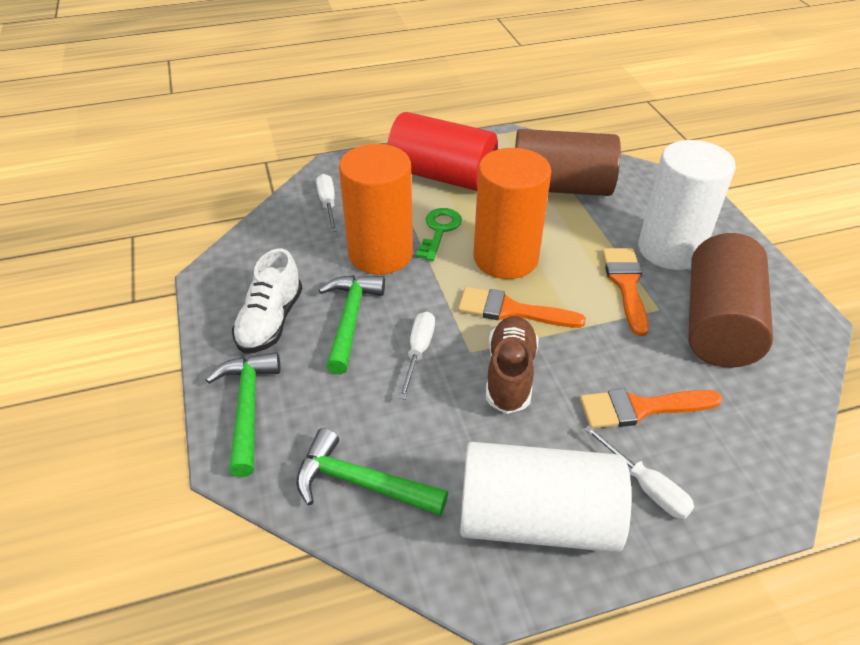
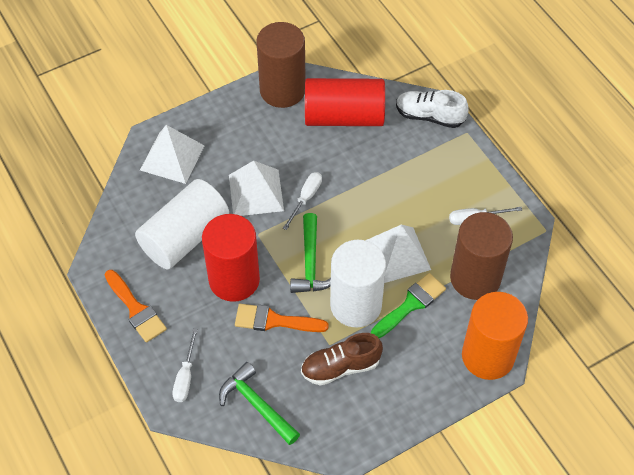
green brush: 0 -> 1
green hammer: 3 -> 2
green key: 1 -> 0
orange brush: 3 -> 2
orange cylinder: 2 -> 1
red cylinder: 1 -> 2
white pyramid: 0 -> 3

